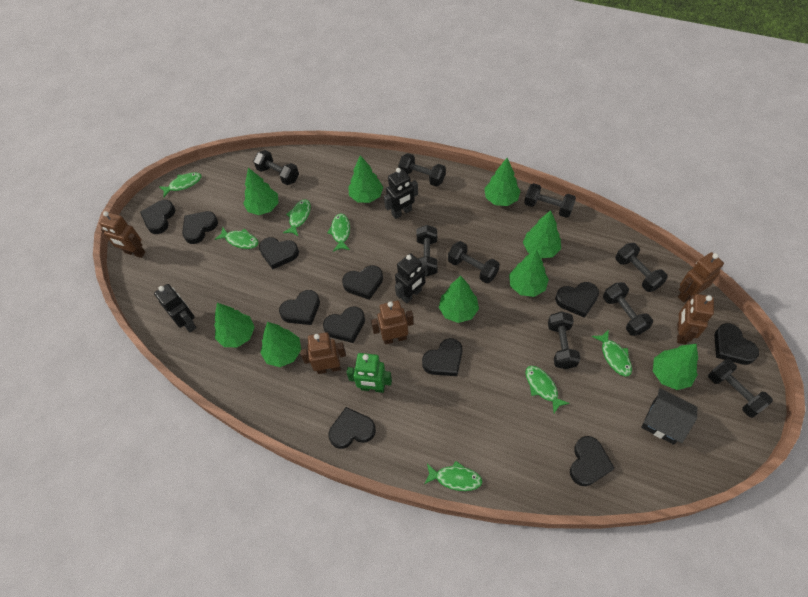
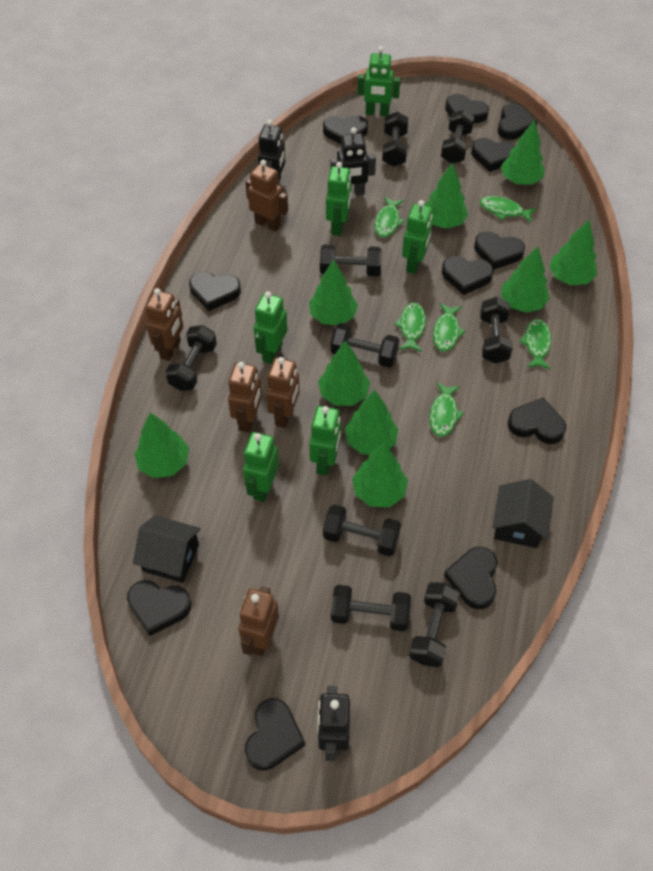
black house: 1 -> 2
green fish: 7 -> 6
green robot: 1 -> 6

